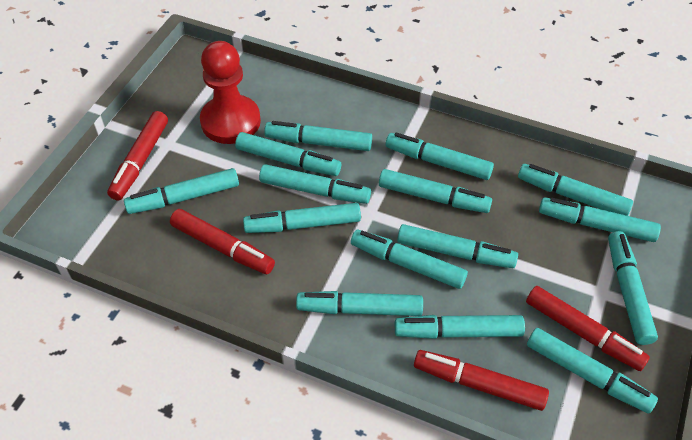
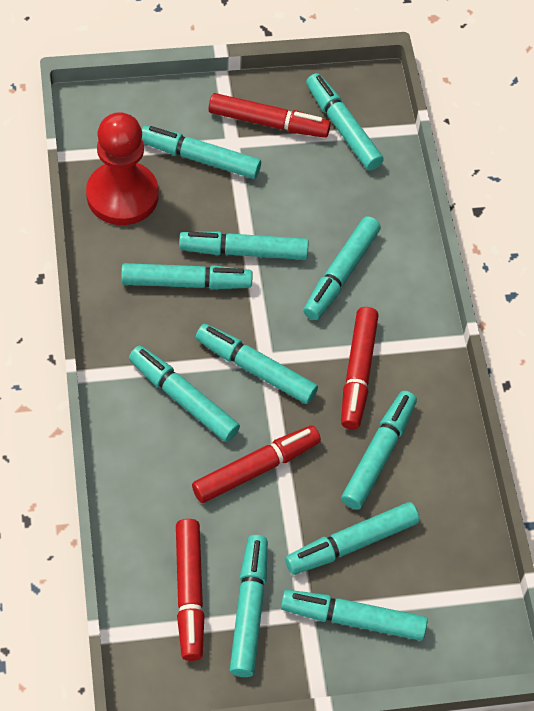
turquoise marker: 15 -> 11

